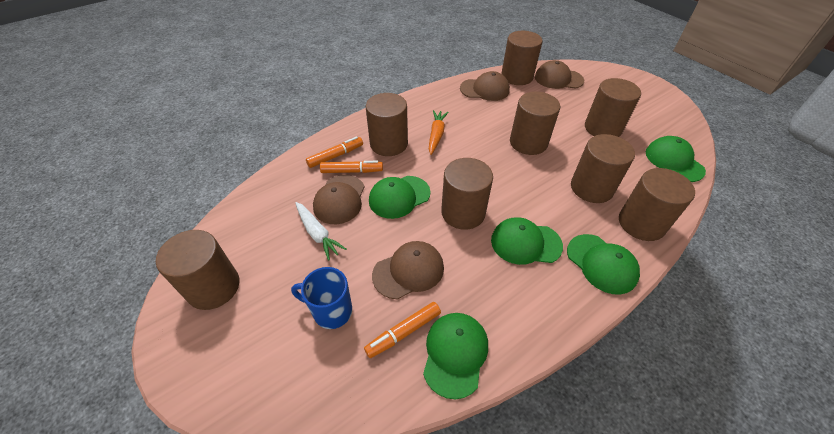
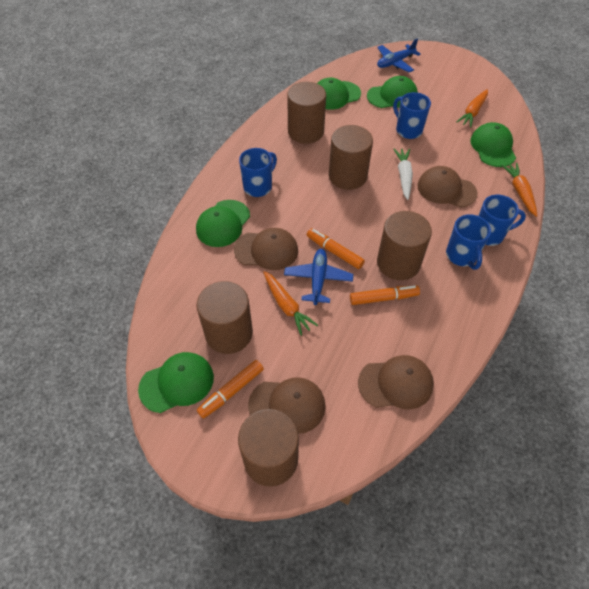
blue mug: 1 -> 4
blue plane: 0 -> 2
brown cylinder: 8 -> 5
orange carrot: 1 -> 3

